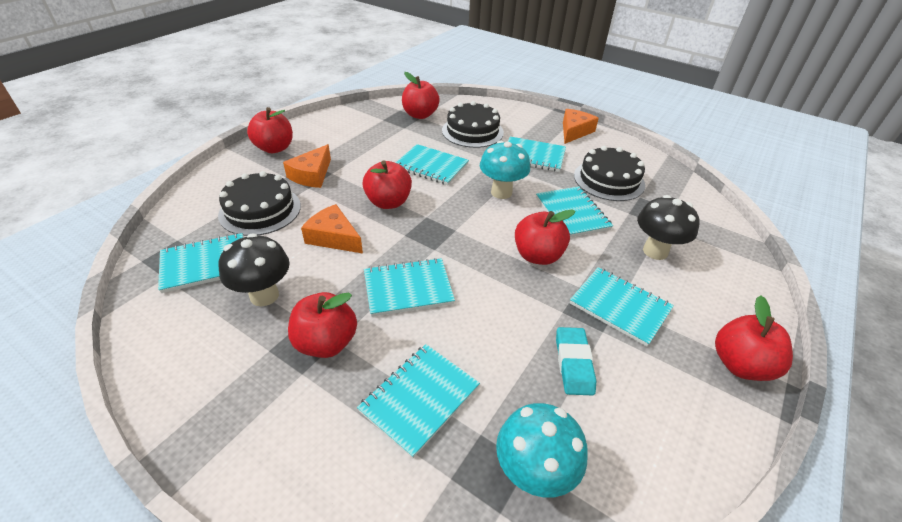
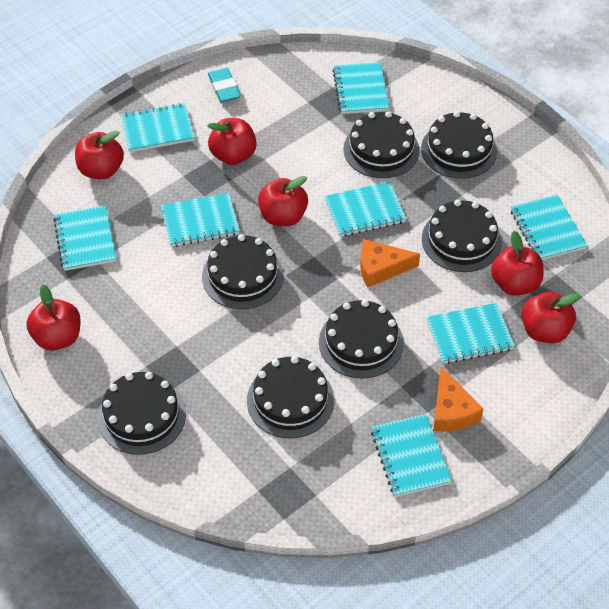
black cake: 3 -> 7
black mushroom: 2 -> 0
orange cheese: 3 -> 2
turquoise mushroom: 2 -> 0
turquoise notebook: 7 -> 8

